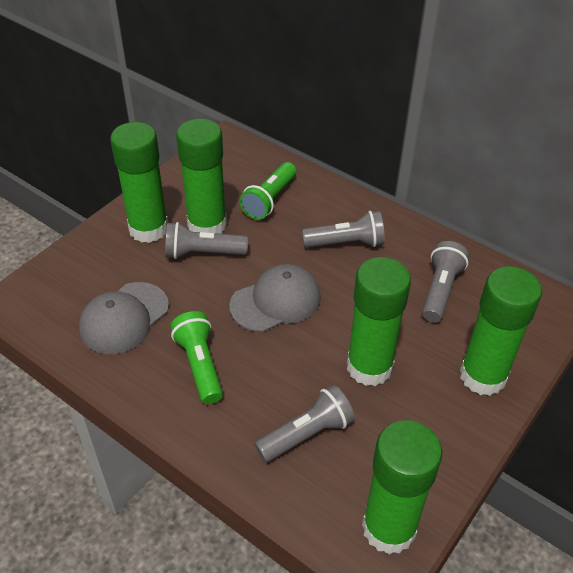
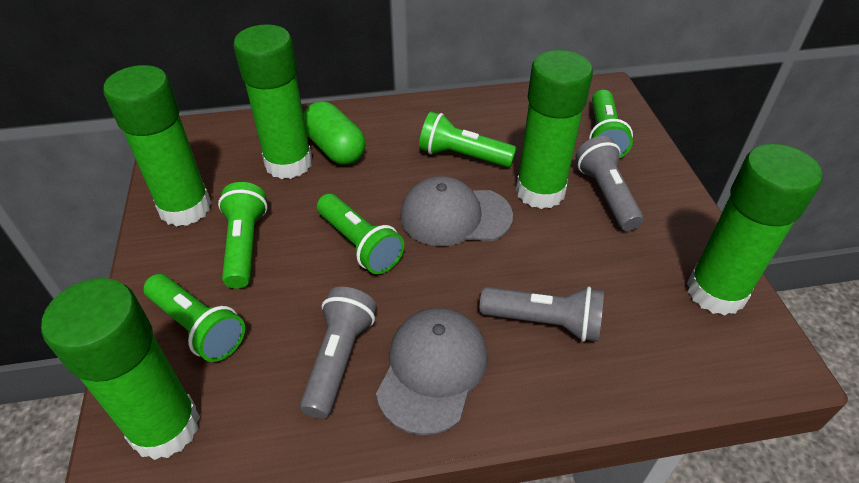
green capsule: 0 -> 1
green flashlight: 2 -> 5
grey flashlight: 4 -> 3

